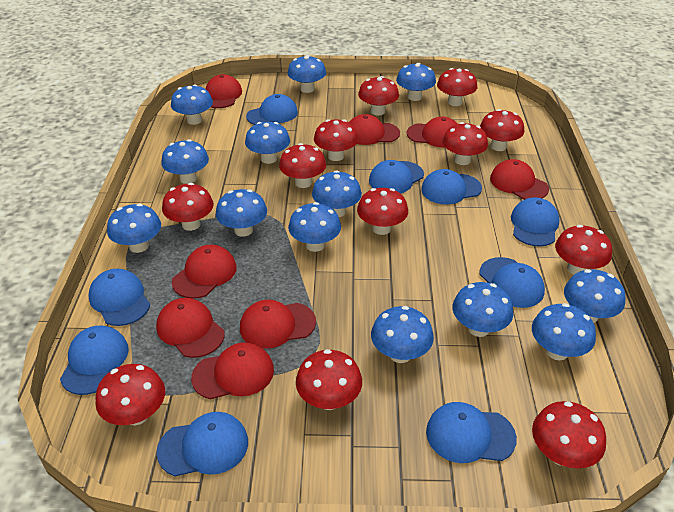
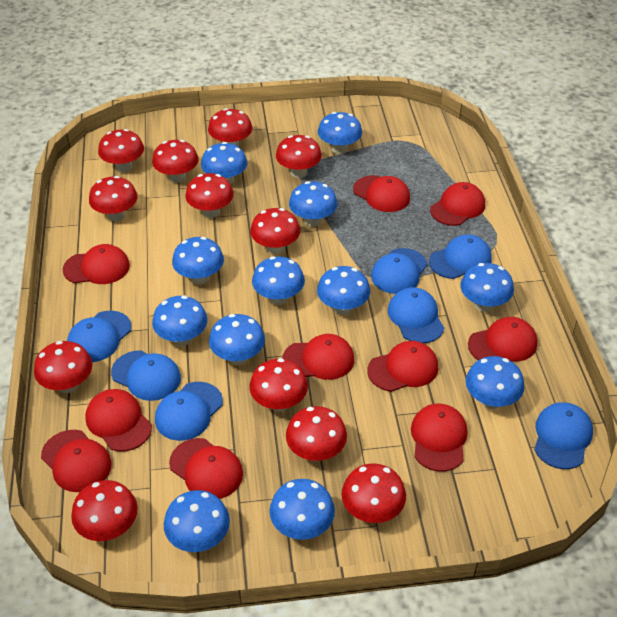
blue cap: 9 -> 7
blue mushroom: 13 -> 12
red cap: 8 -> 10

